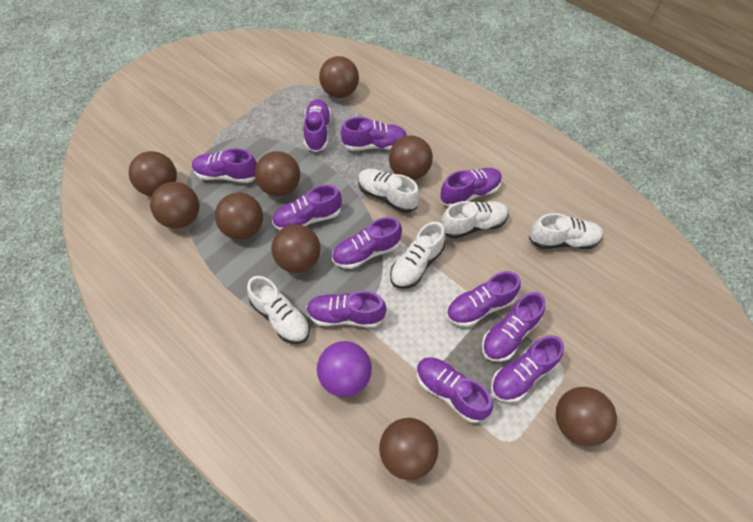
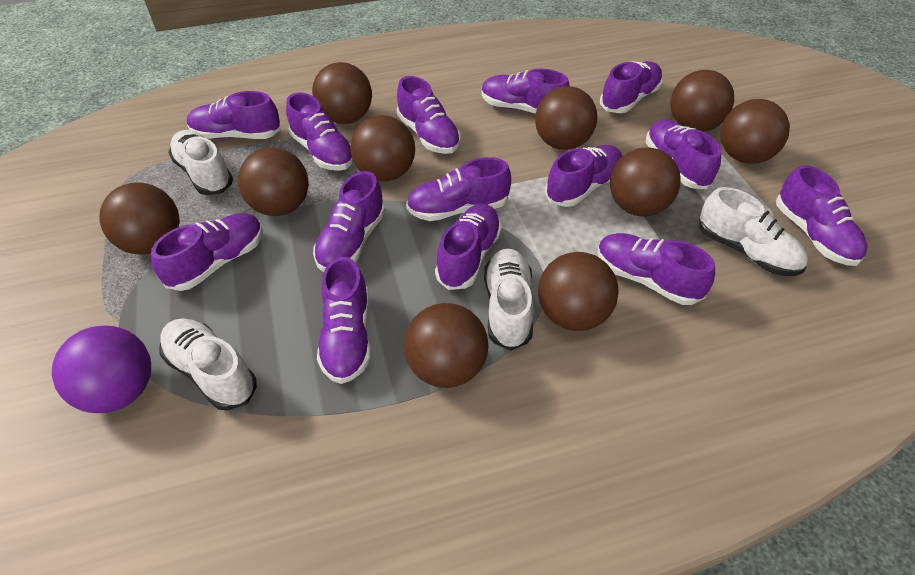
brown ball: 9 -> 10
purple shoe: 11 -> 14
white shoe: 5 -> 4

